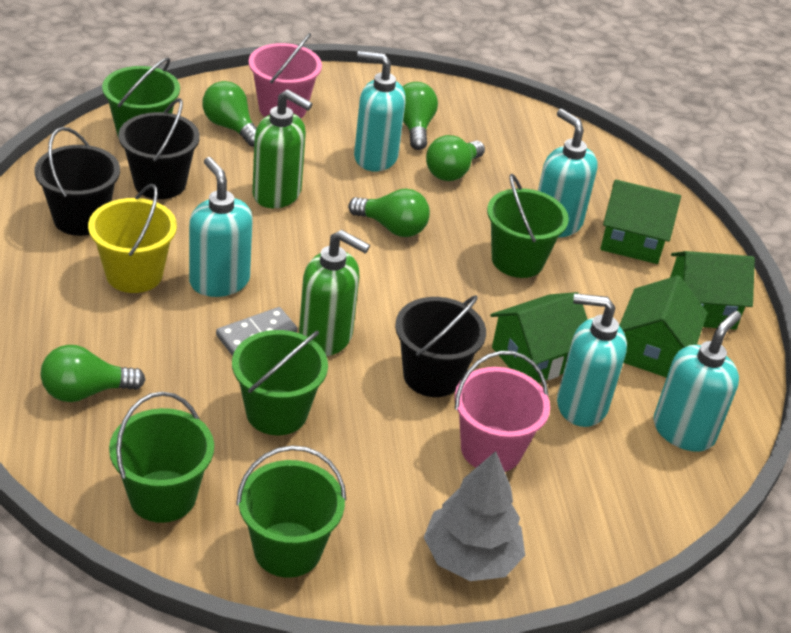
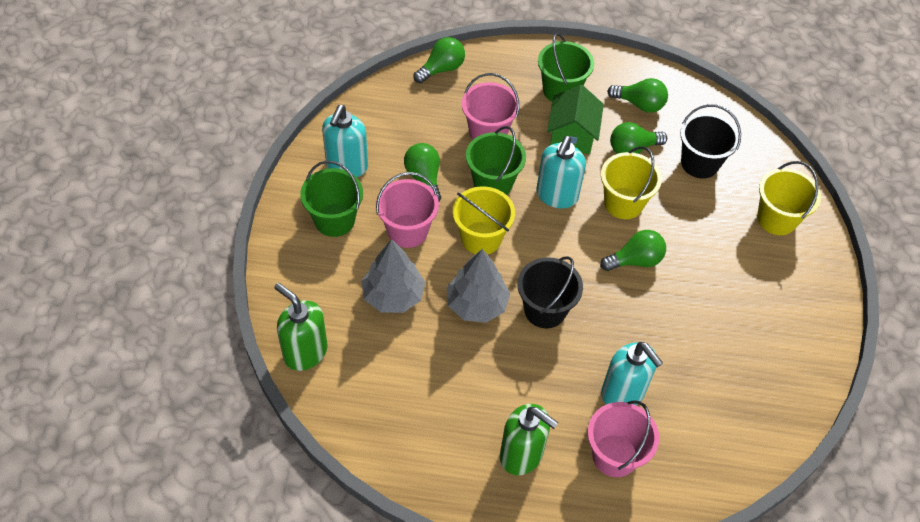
black bucket: 3 -> 2
green bucket: 5 -> 3
green house: 4 -> 1
grey domino: 1 -> 0
grey tree: 1 -> 2
pink bucket: 2 -> 3
turquoise soap dispenser: 5 -> 3
yellow bucket: 1 -> 3

